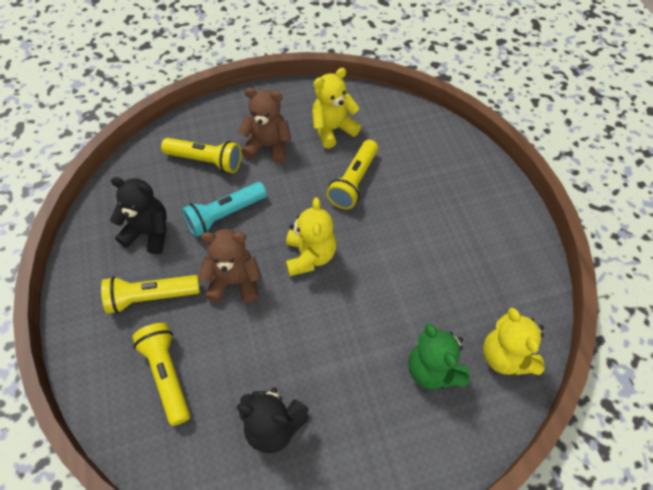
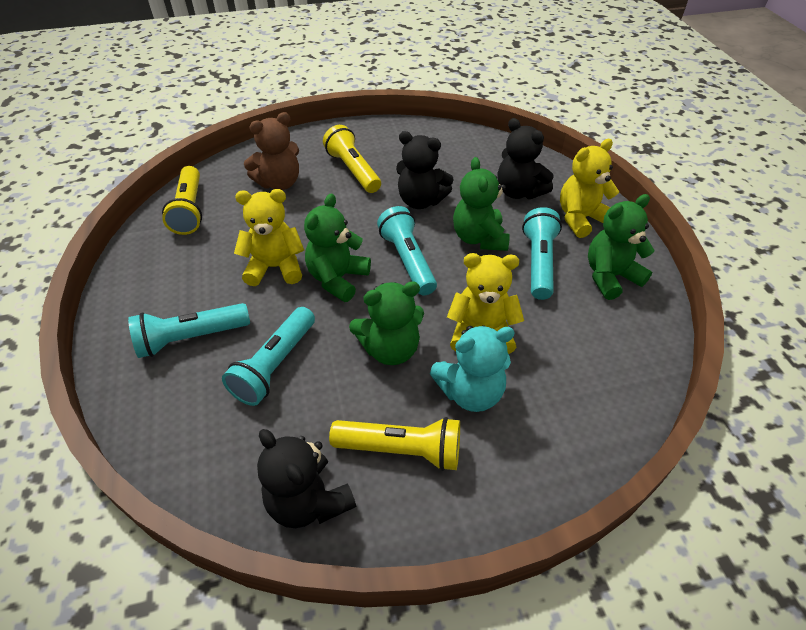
black teddy bear: 2 -> 3
brown teddy bear: 2 -> 1
green teddy bear: 1 -> 4
turquoise flashlight: 1 -> 4
turquoise teddy bear: 0 -> 1
yellow flashlight: 4 -> 3

